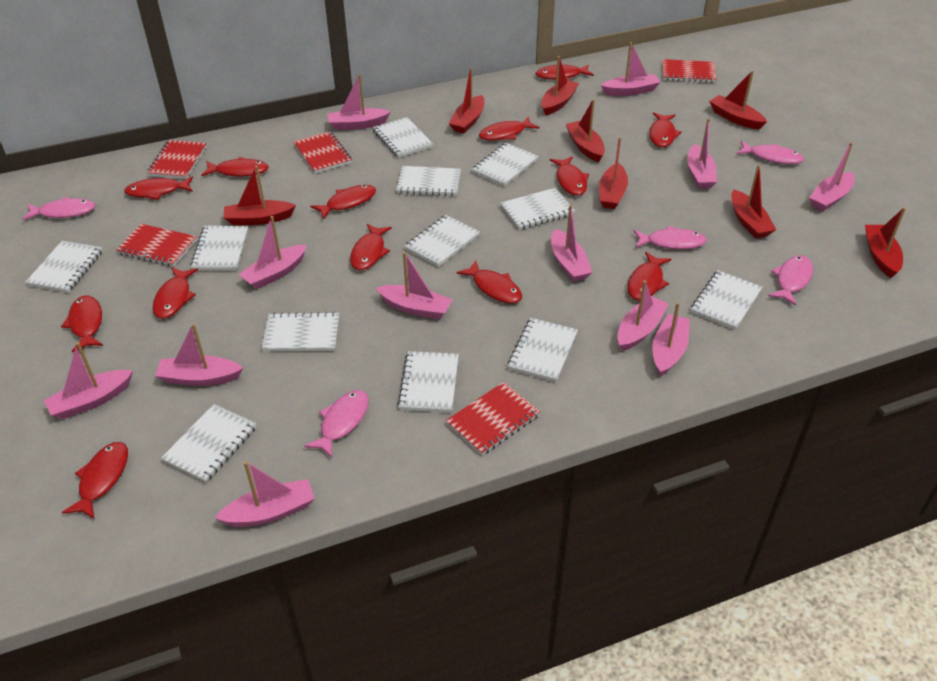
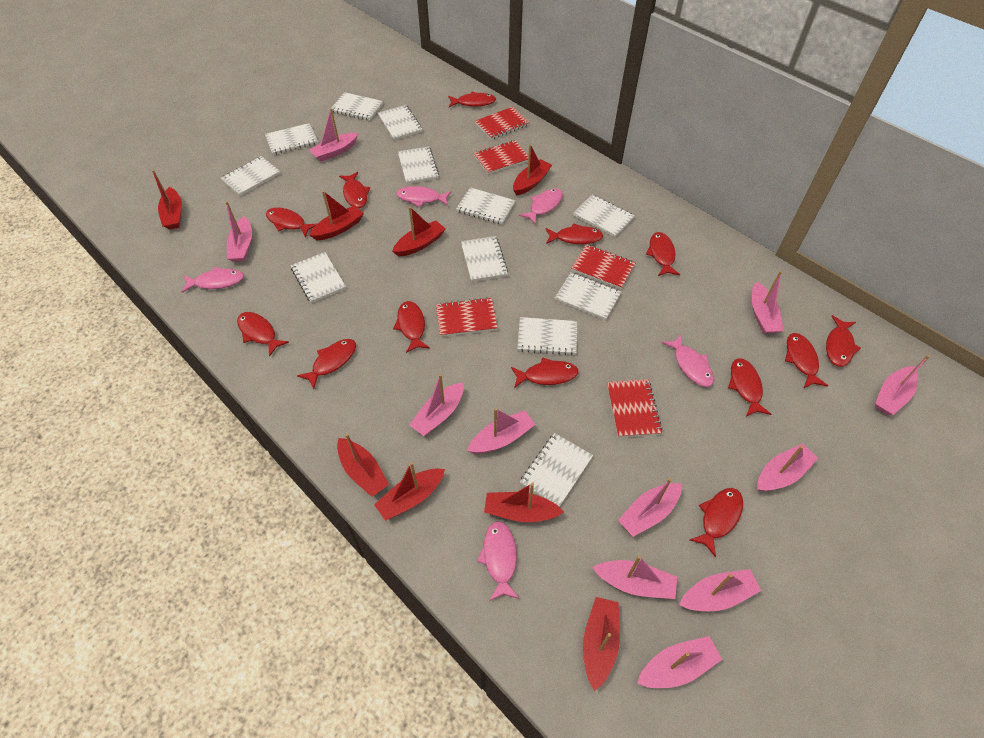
pink boat: 12 -> 11

